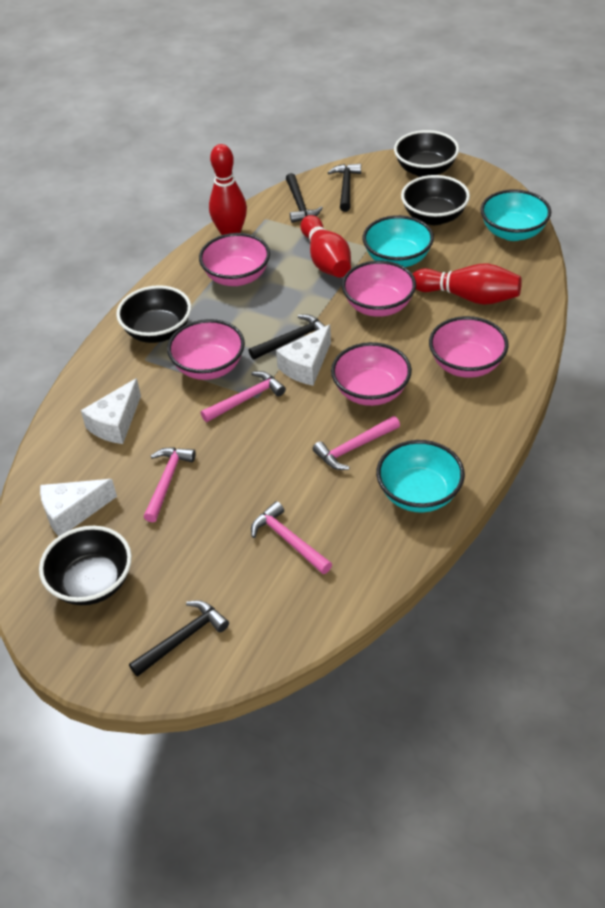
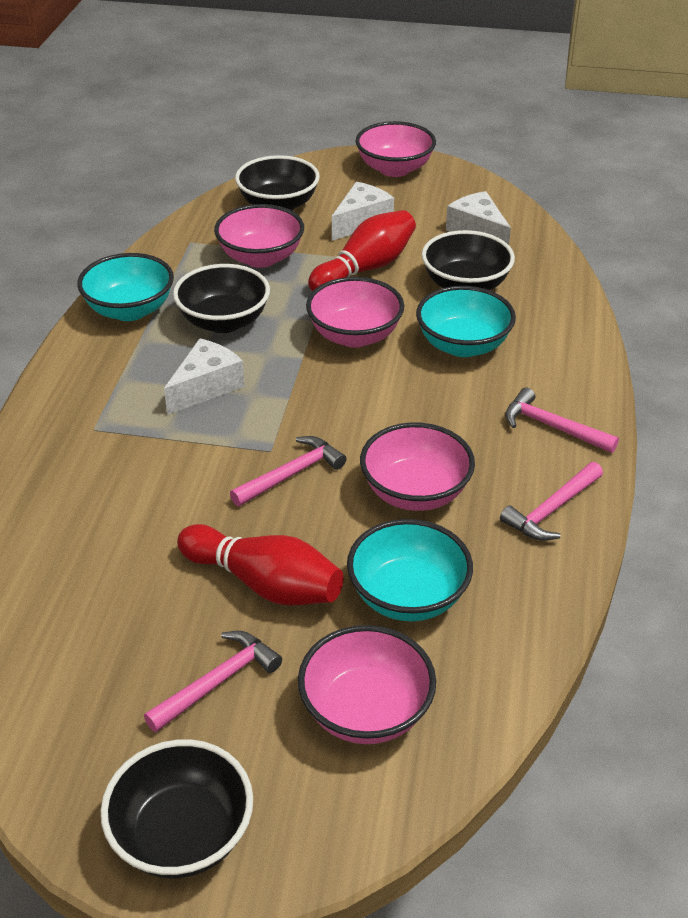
black hammer: 4 -> 0
red bowling pin: 3 -> 2

